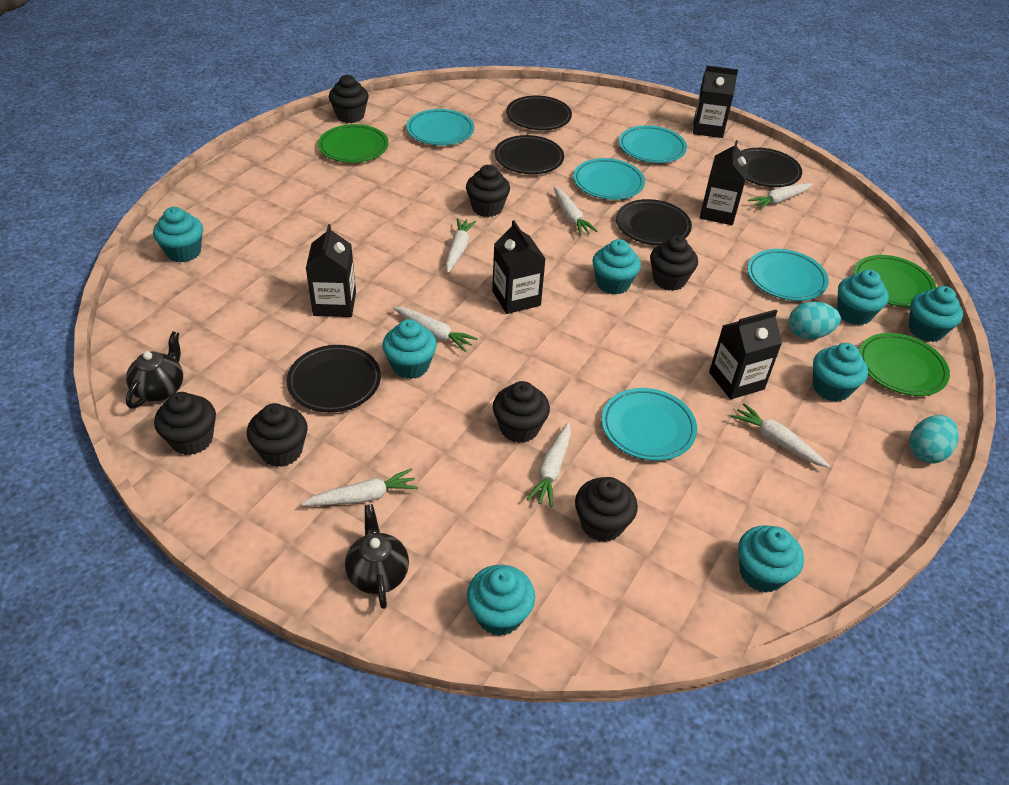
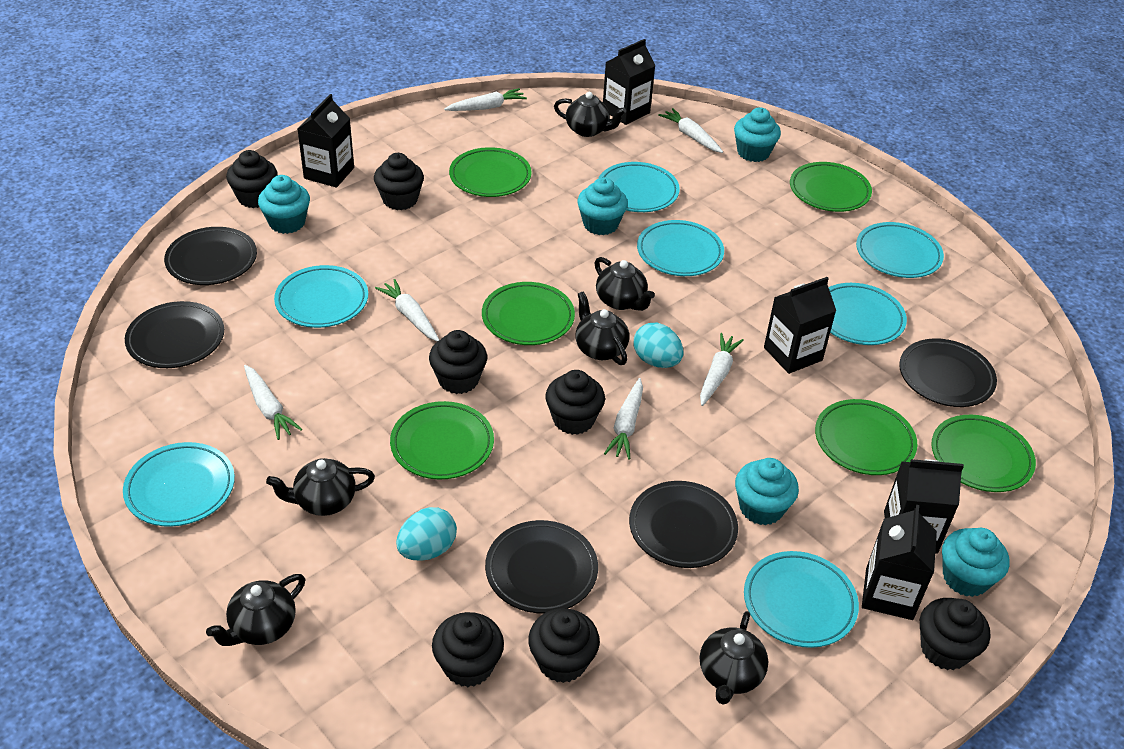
black teapot: 2 -> 6
green plate: 3 -> 6
turquoise cupcake: 8 -> 5
turquoise plate: 5 -> 7
white carrot: 7 -> 6

